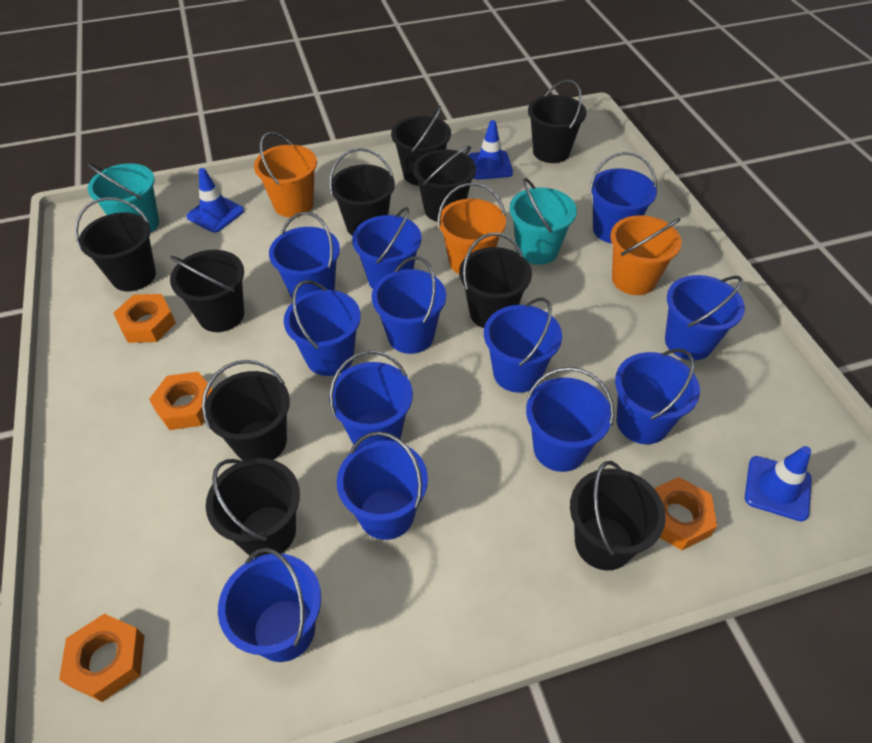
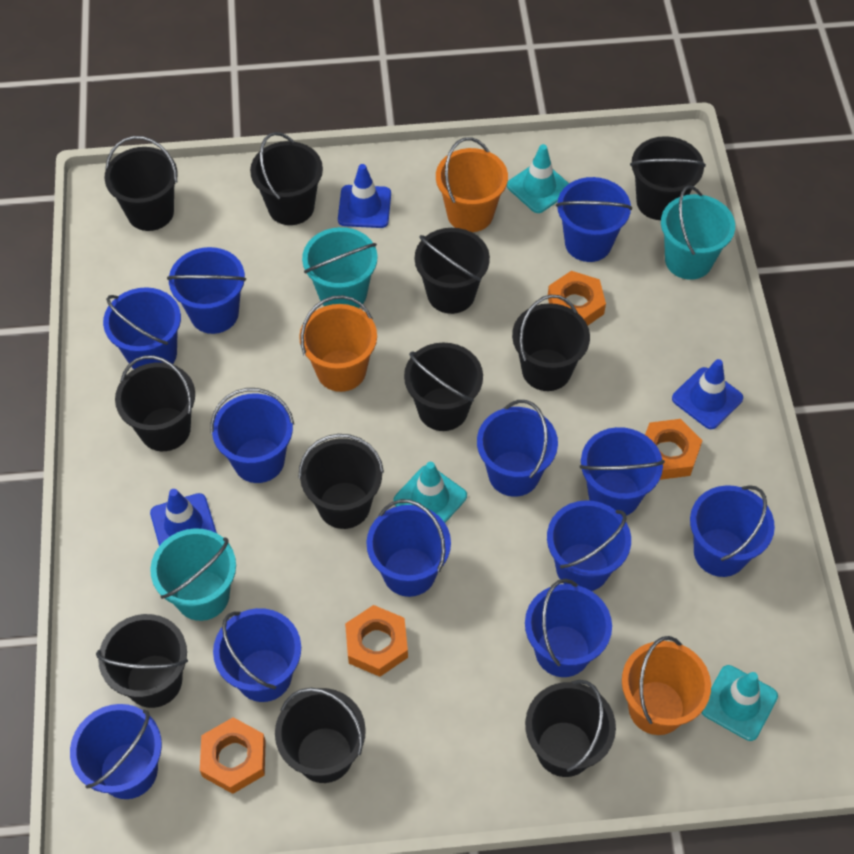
black bucket: 10 -> 11
turquoise bucket: 2 -> 3
turquoise traffic cone: 0 -> 3

